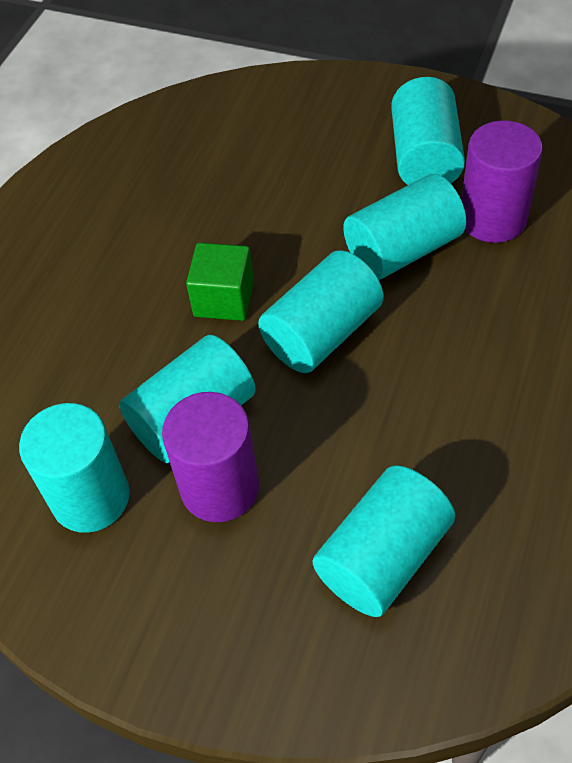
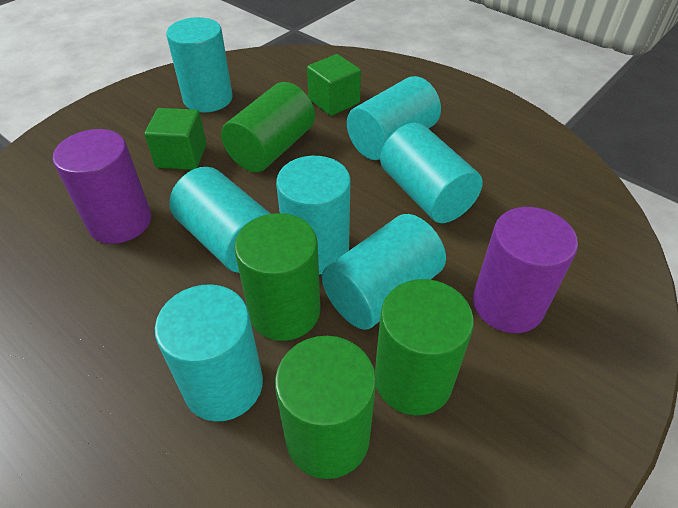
green cube: 1 -> 2
green cylinder: 0 -> 4
turquoise cylinder: 6 -> 7

